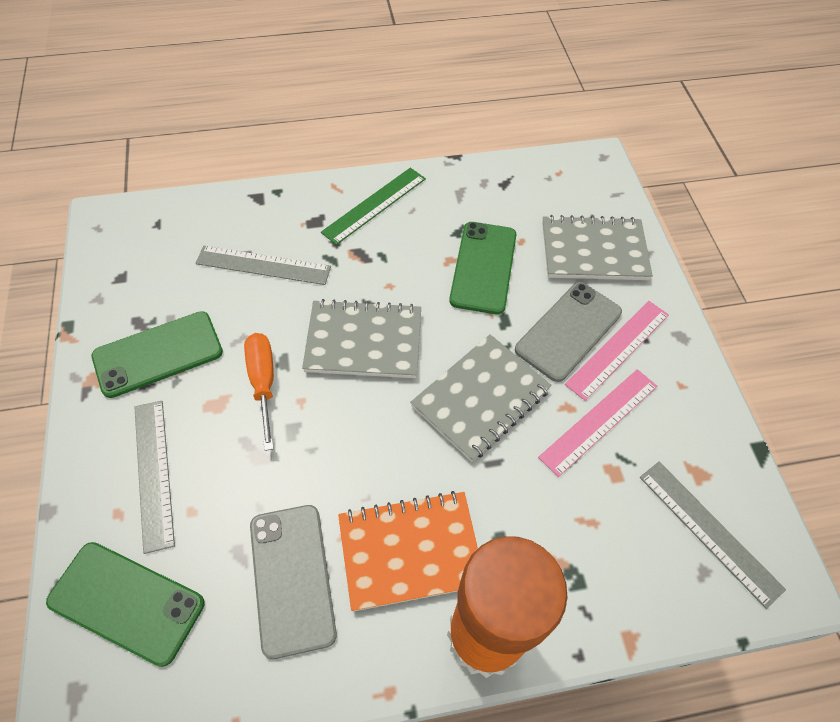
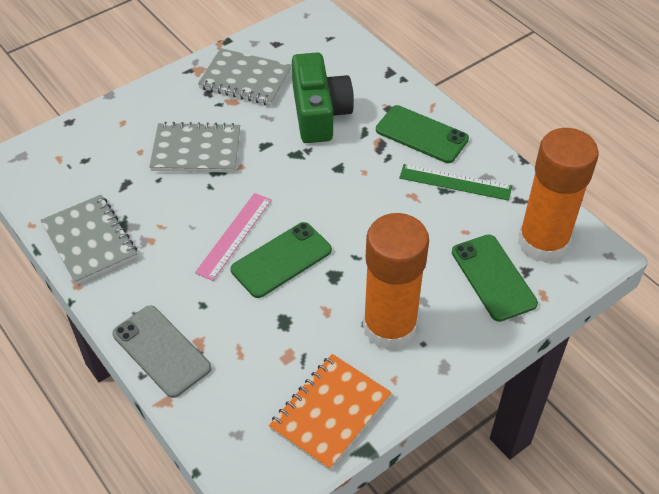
green camera: 0 -> 1
grey phone: 2 -> 1
grey ruler: 3 -> 0
orange glue stick: 1 -> 2
orange screwdriver: 1 -> 0
pink ruler: 2 -> 1

